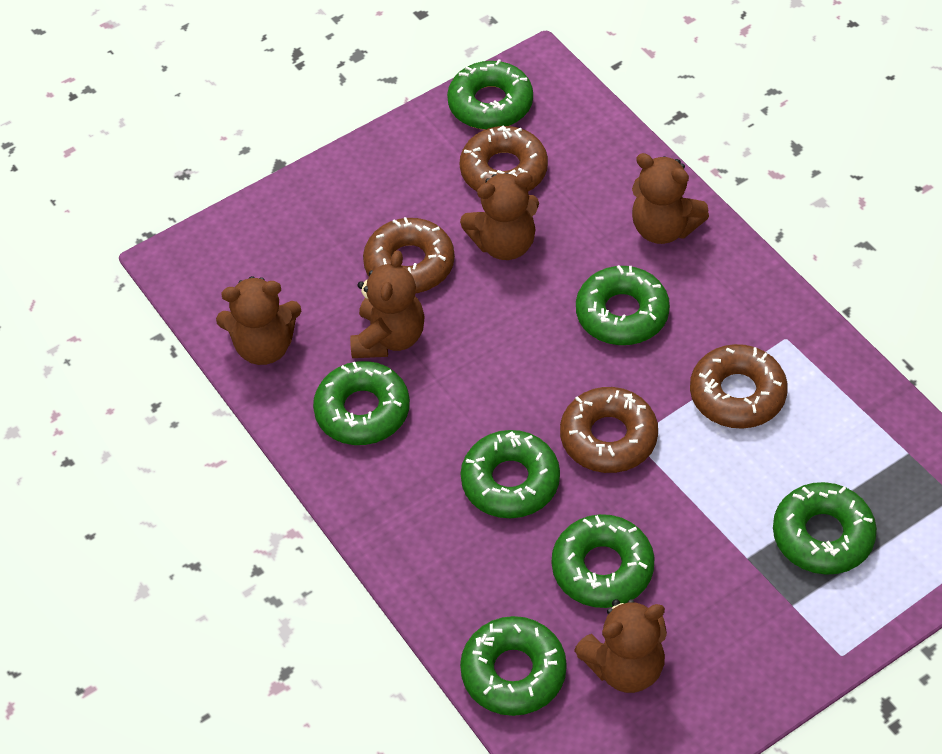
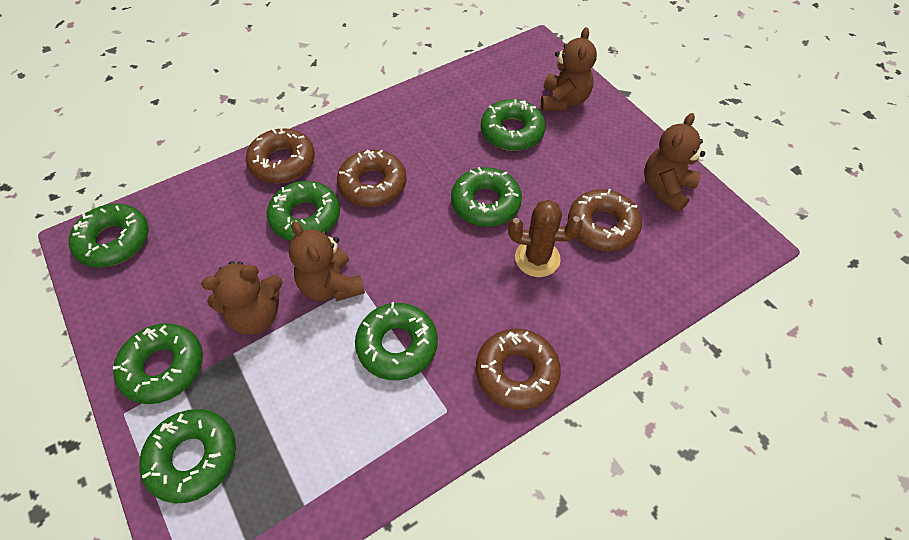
brown cactus: 0 -> 1
brown teddy bear: 5 -> 4

